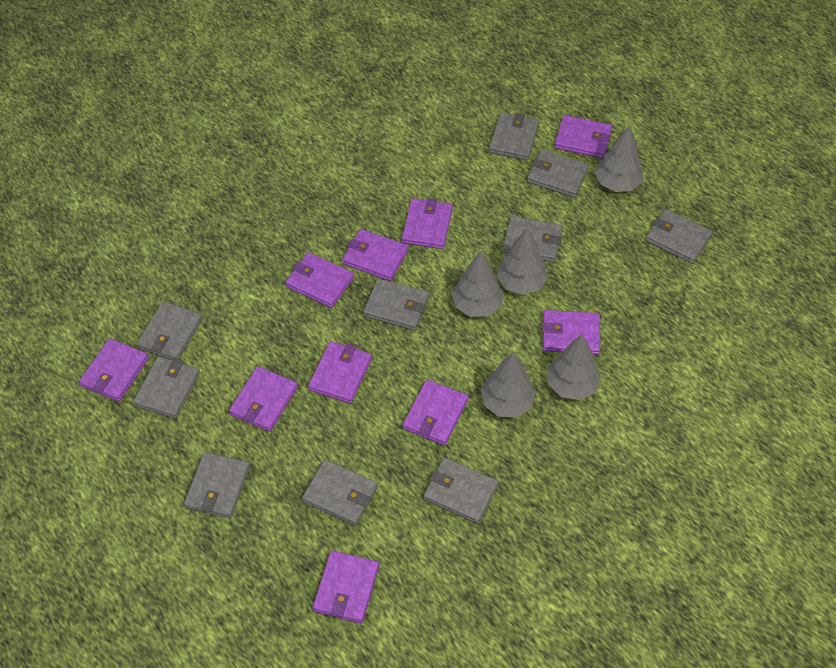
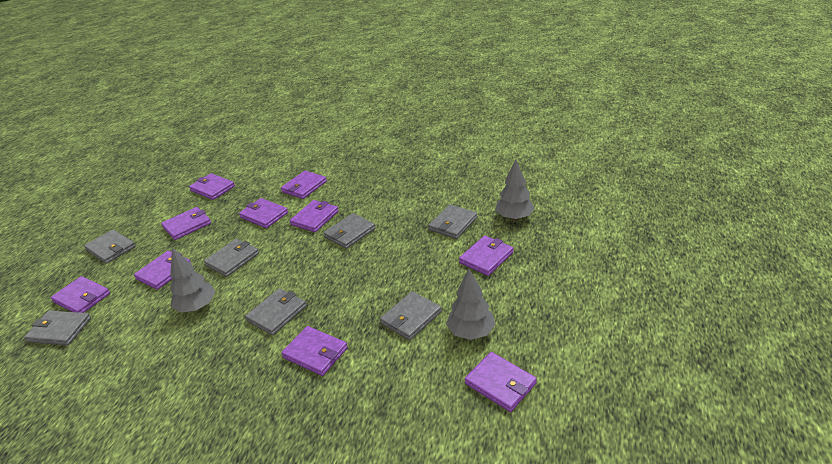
grey tree: 5 -> 3
grey wallet: 10 -> 7

